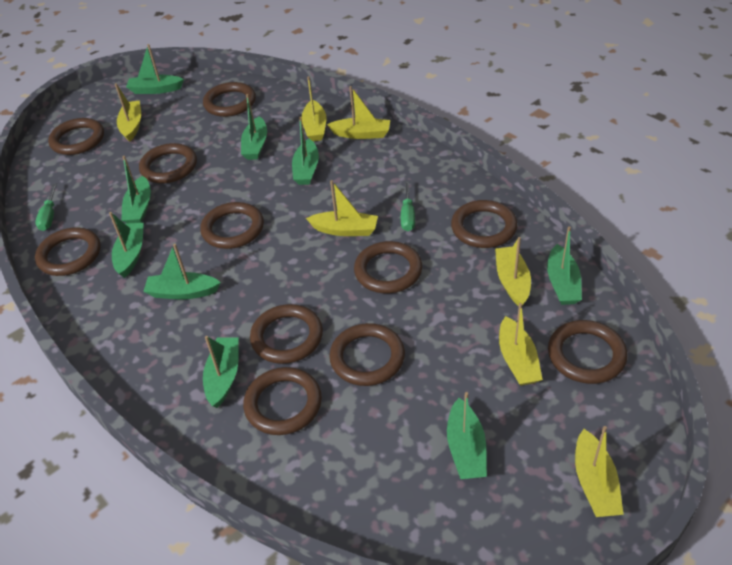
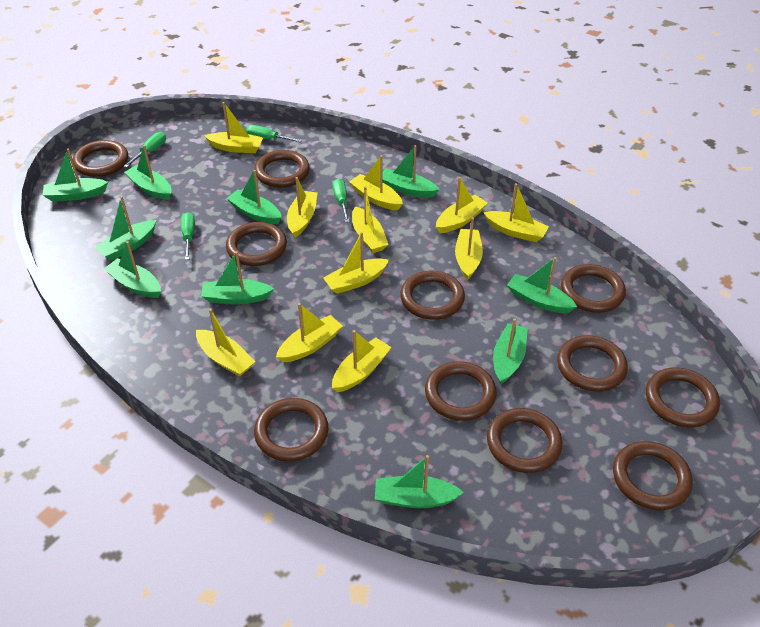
green boat: 9 -> 10
green screwdriver: 2 -> 4
yellow boat: 7 -> 11

